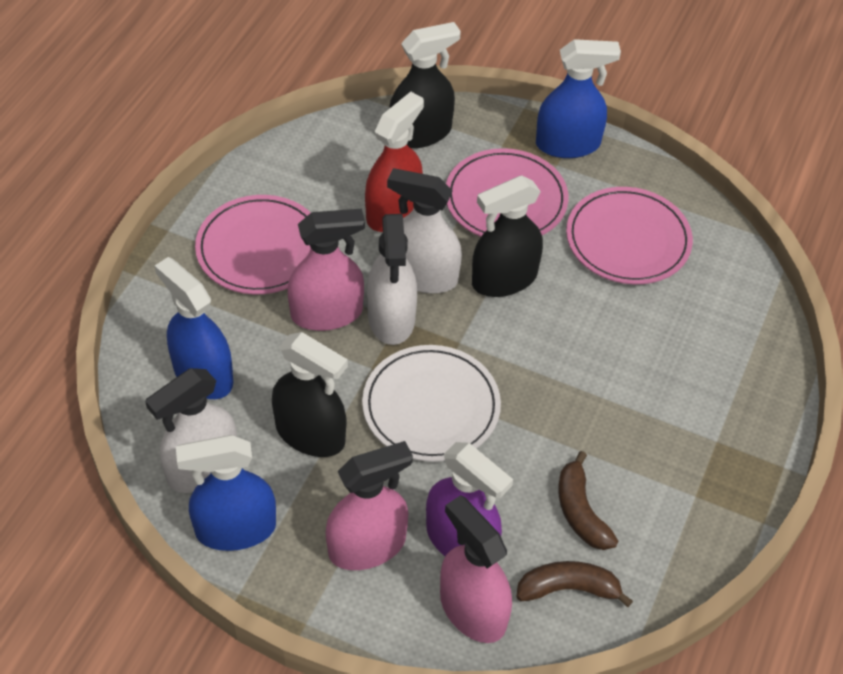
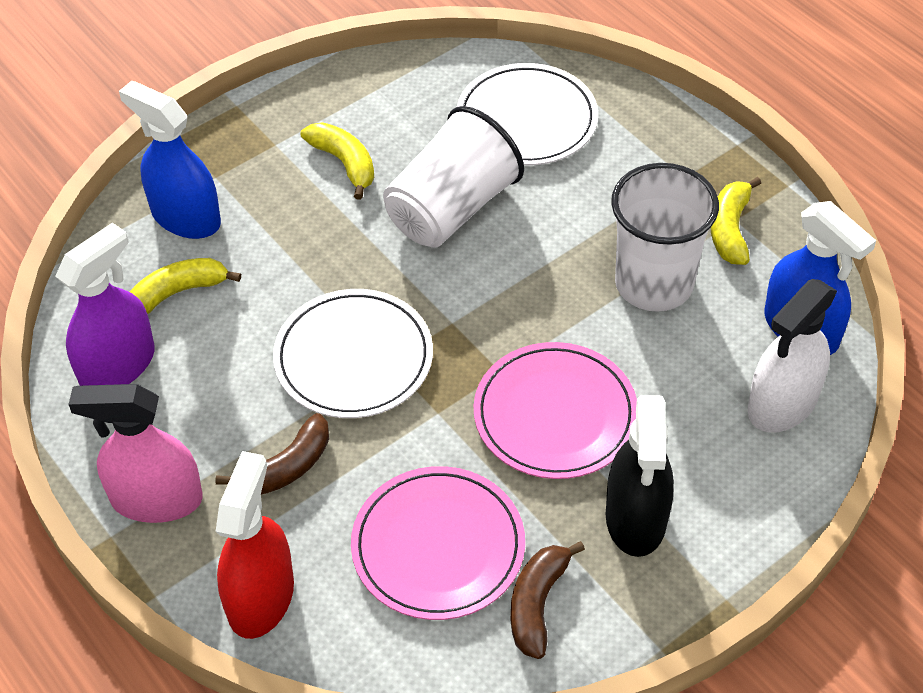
black spray bottle: 3 -> 1
blue spray bottle: 3 -> 2
pink plate: 3 -> 2
pink spray bottle: 3 -> 1
white cup: 0 -> 2
white plate: 1 -> 2
white spray bottle: 3 -> 1
yellow banana: 0 -> 3

